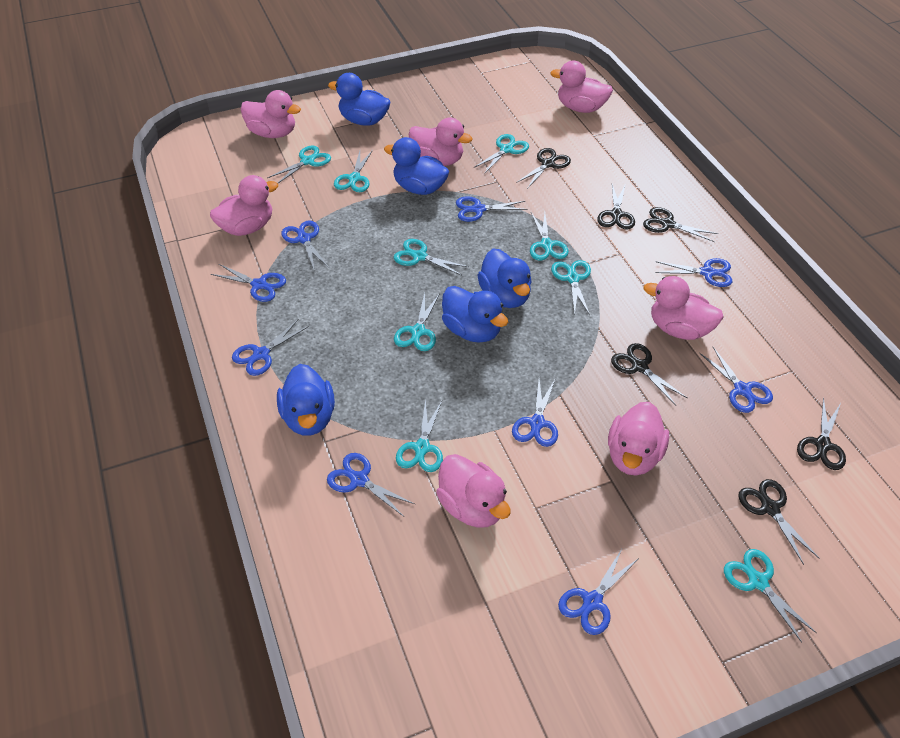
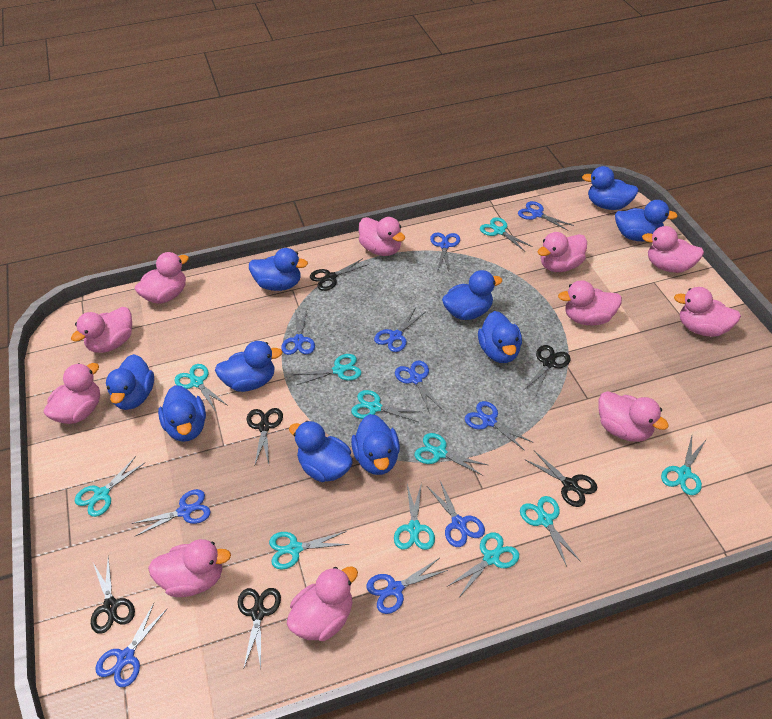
blue duck: 5 -> 10
blue scissors: 9 -> 10
pink duck: 7 -> 11
turquoise scissors: 9 -> 11

